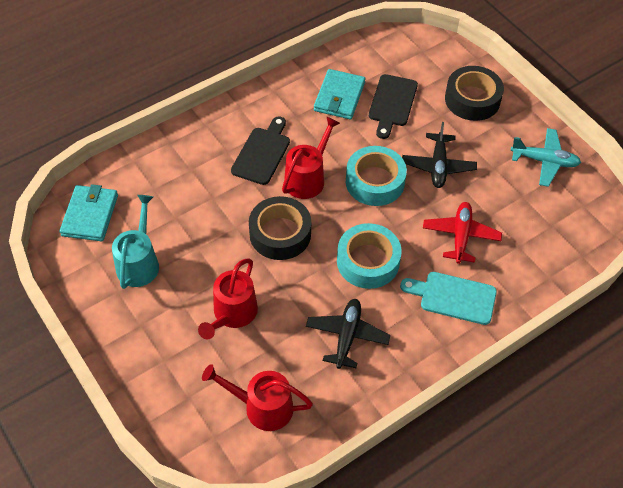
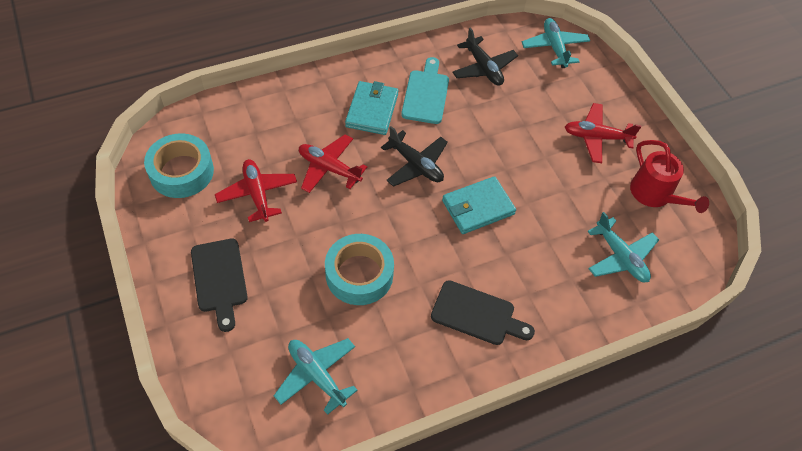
black tape: 2 -> 0
red plane: 1 -> 3
red watering can: 3 -> 1
turquoise plane: 1 -> 3
turquoise watering can: 1 -> 0

